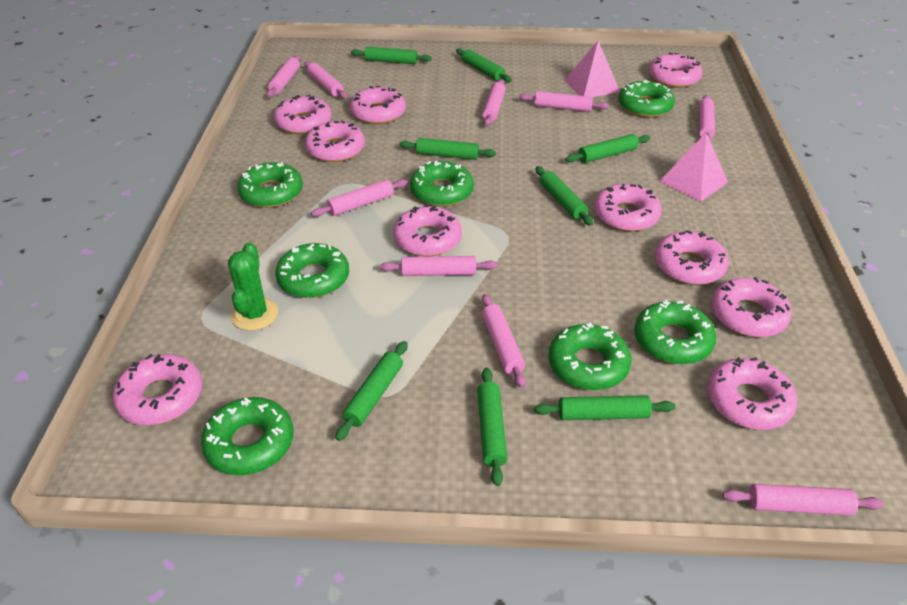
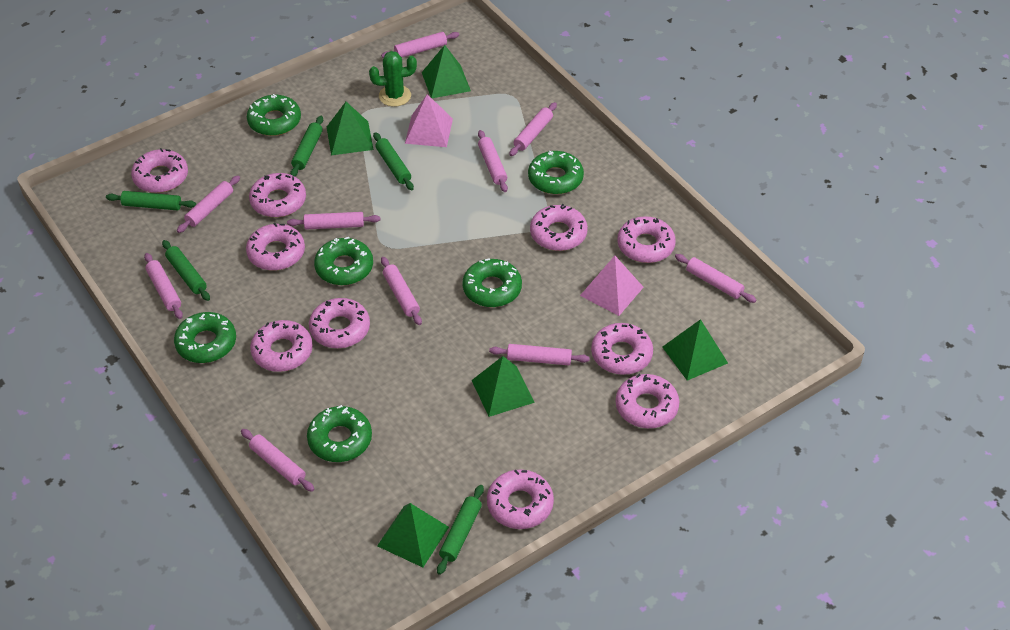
green donut: 7 -> 6
green pyramid: 0 -> 5
green rolling pin: 8 -> 5
pink rolling pin: 9 -> 10

